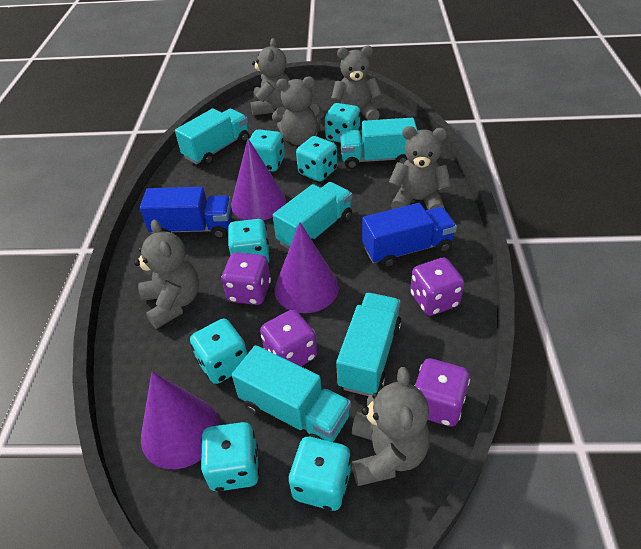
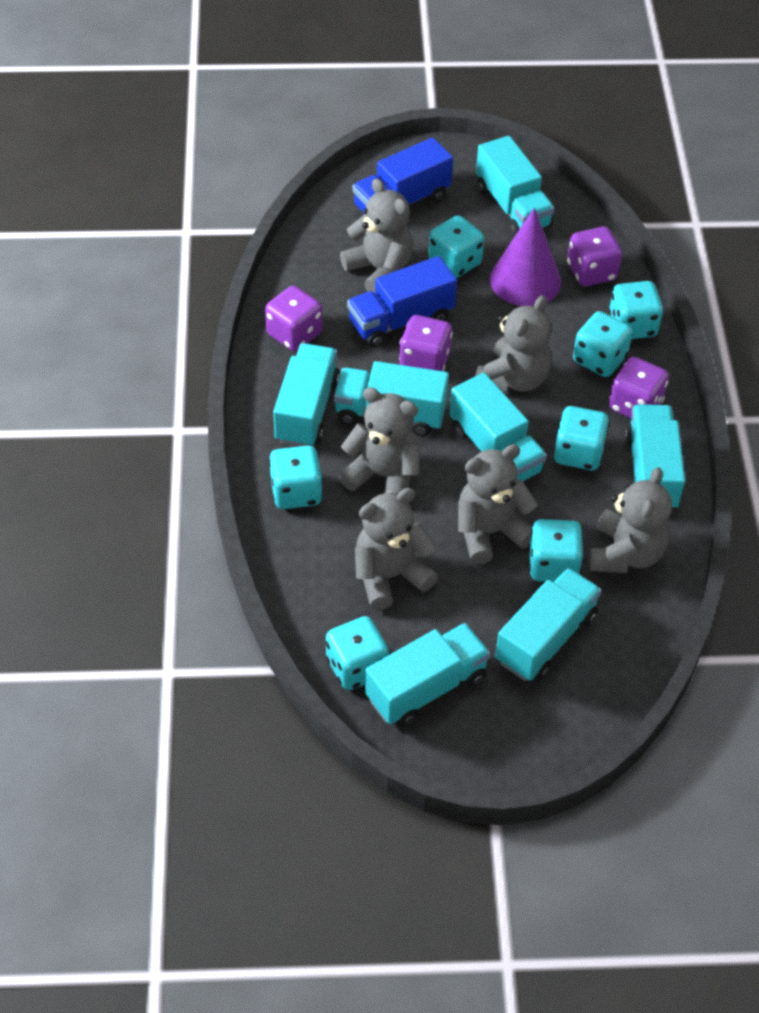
purple cone: 3 -> 1
turquoise truck: 5 -> 7

